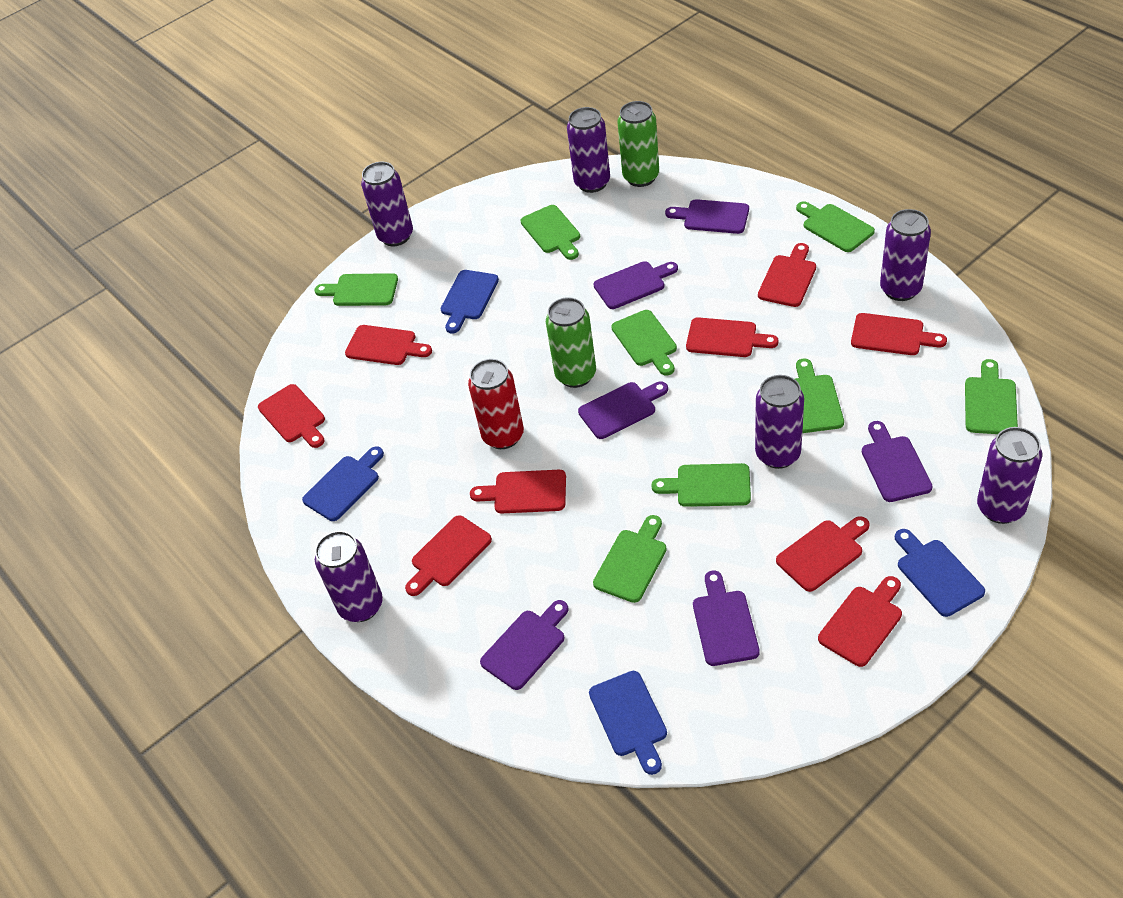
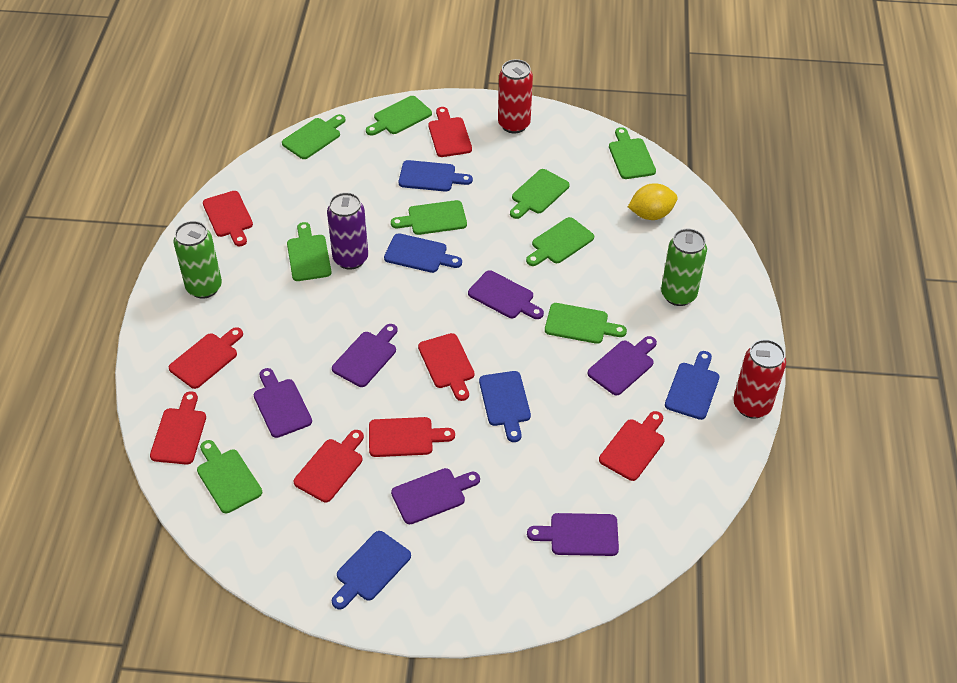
blue cutting board: 4 -> 5
green cutting board: 8 -> 9
purple can: 6 -> 1
red can: 1 -> 2
red cutting board: 9 -> 8
yellow lemon: 0 -> 1

